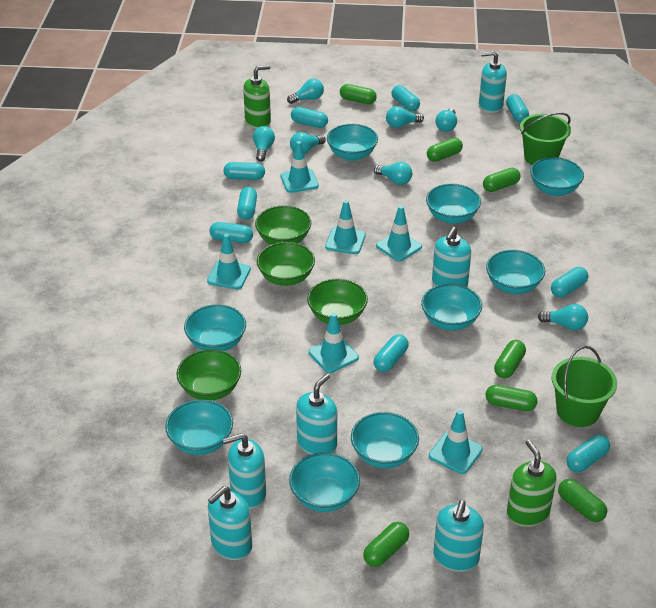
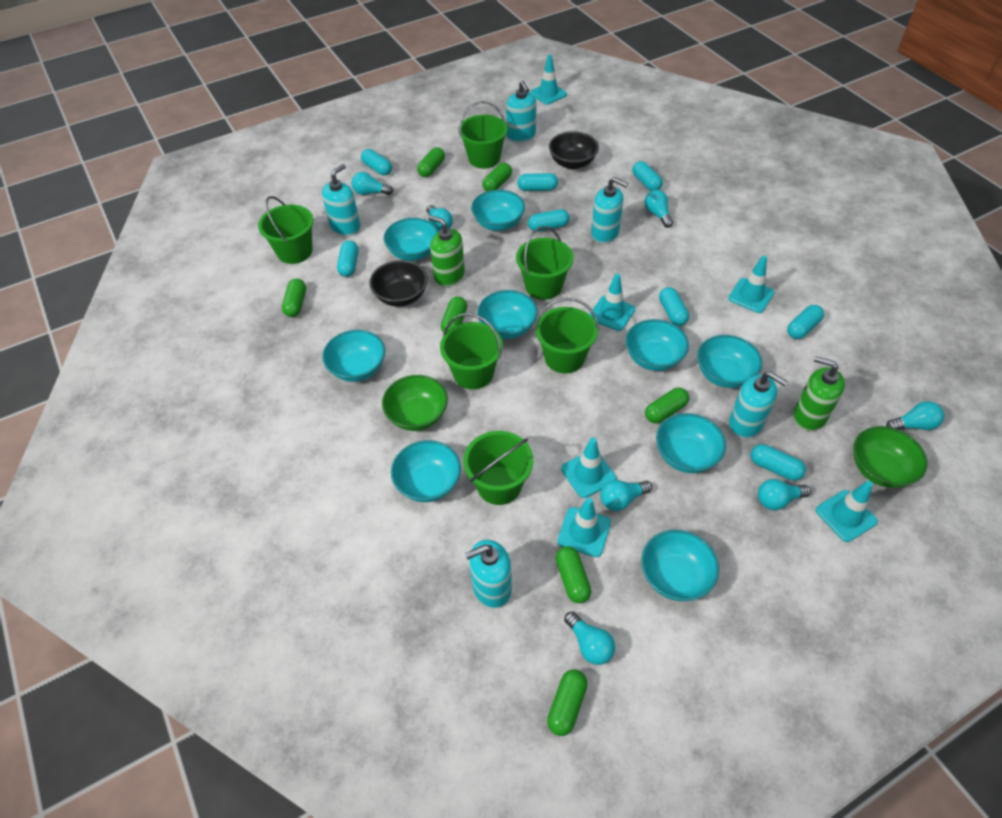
black bowl: 0 -> 2
green bowl: 4 -> 2
green bucket: 2 -> 6
turquoise capsule: 9 -> 8
turquoise soap dispenser: 6 -> 5

